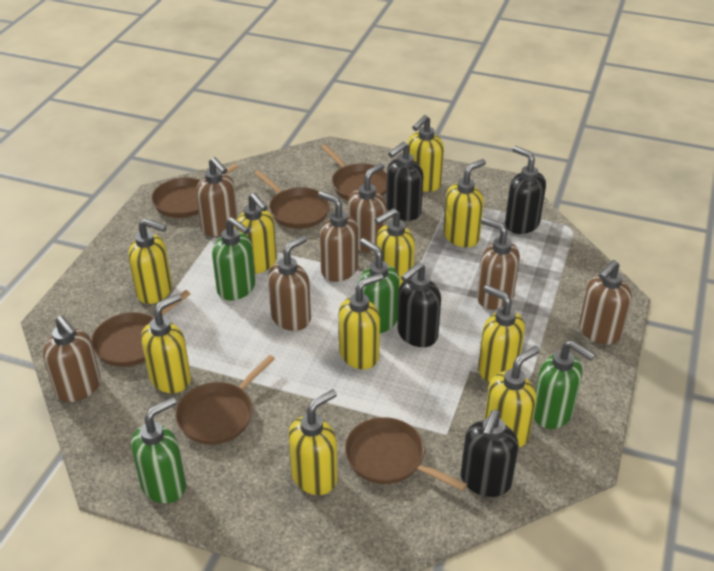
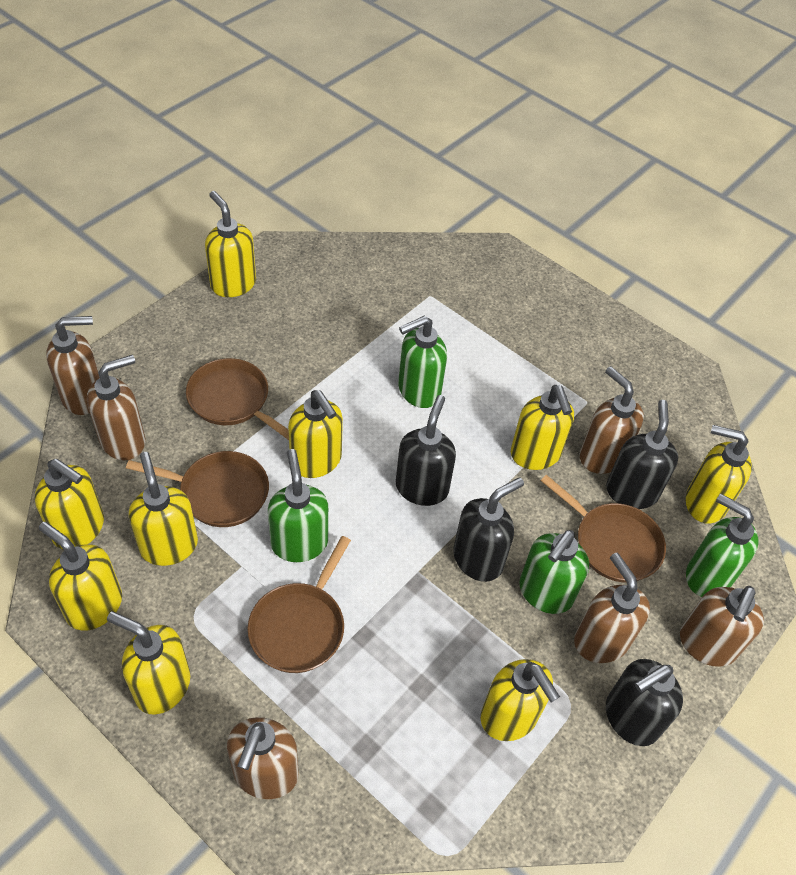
brown pan: 6 -> 4
brown soap dispenser: 7 -> 6
yellow soap dispenser: 10 -> 9

